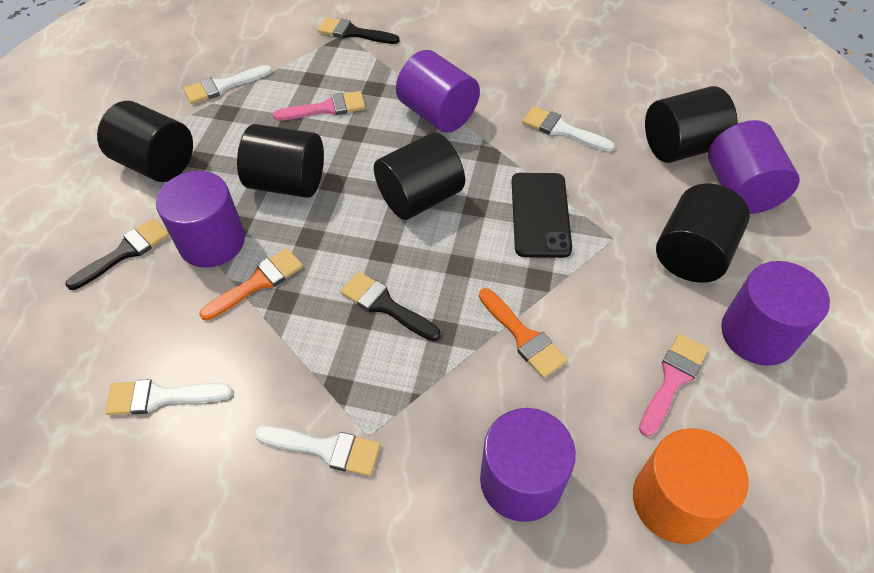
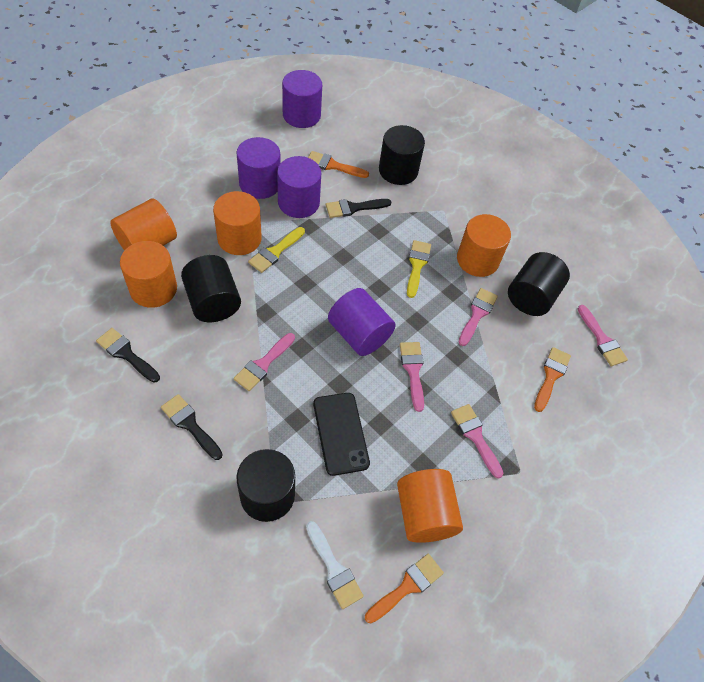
black cylinder: 5 -> 4
orange brush: 2 -> 3
orange cylinder: 1 -> 5
pink brush: 2 -> 5
purple cylinder: 5 -> 4
white brush: 4 -> 1
yellow brush: 0 -> 2

